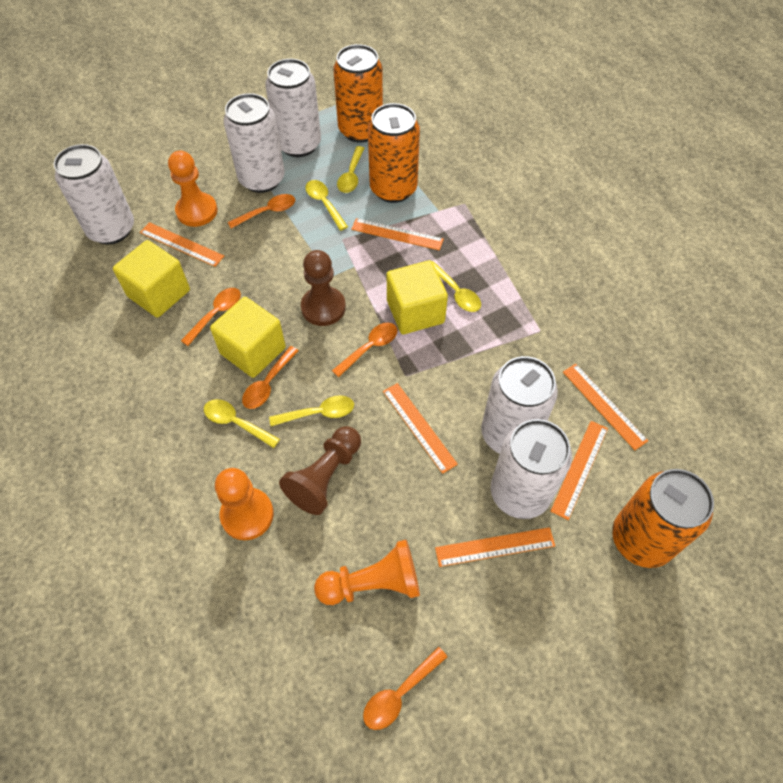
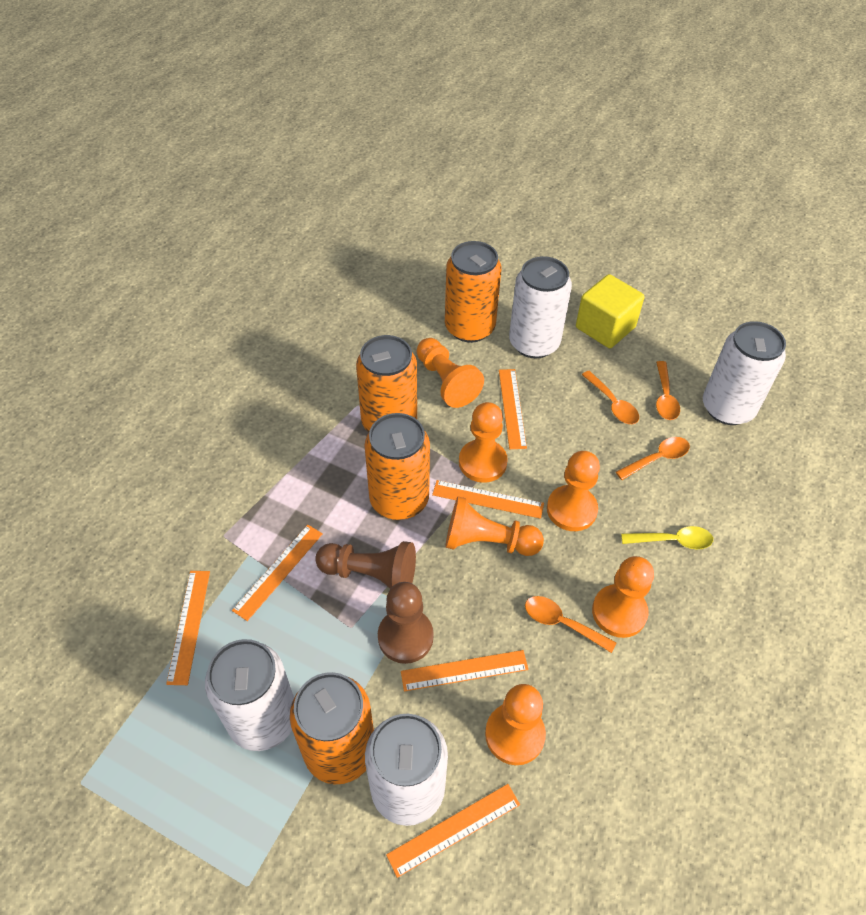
orange can: 3 -> 4
orange pawn: 3 -> 6
orange spoon: 5 -> 4
white can: 5 -> 4
yellow cube: 3 -> 1
yellow spoon: 5 -> 1

